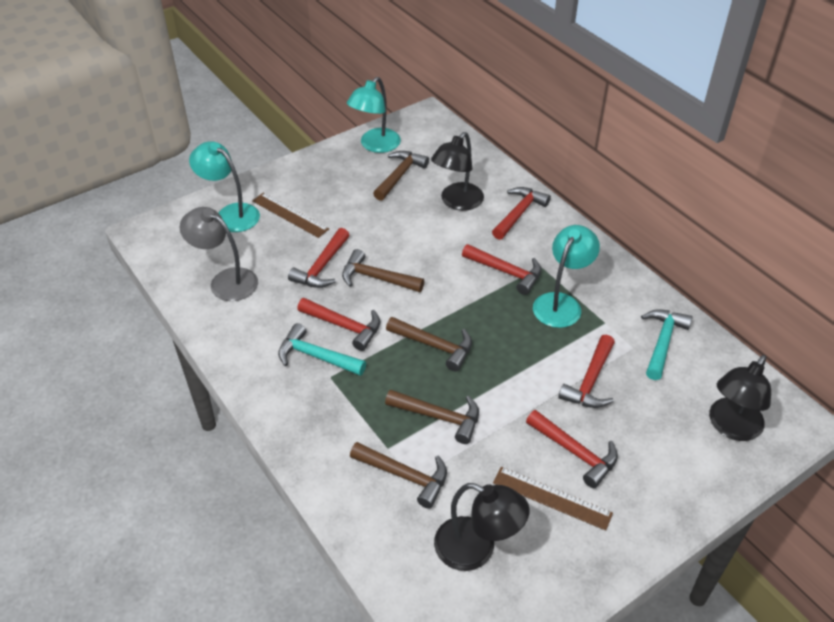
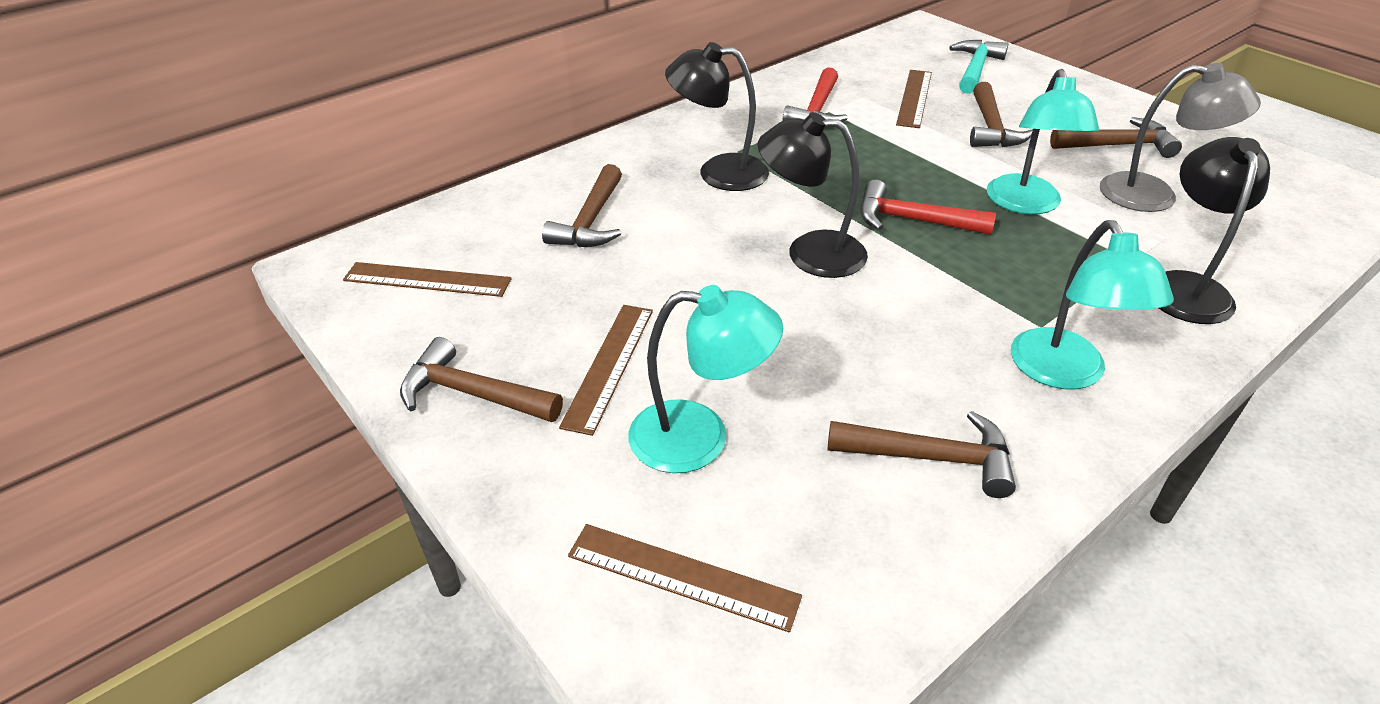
brown ruler: 2 -> 4
red hammer: 6 -> 2
turquoise hammer: 2 -> 1

